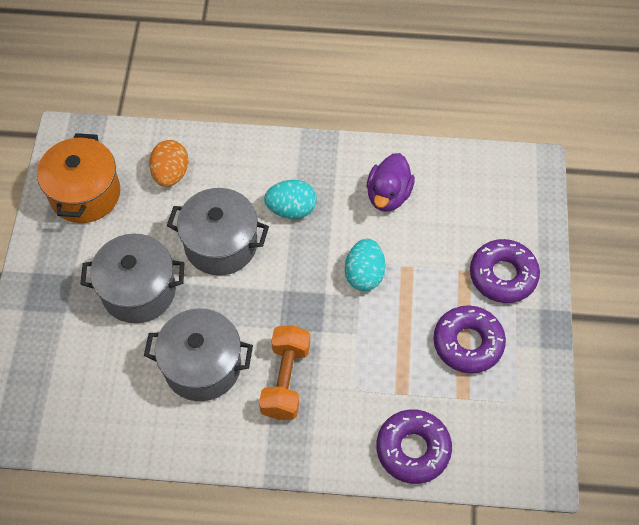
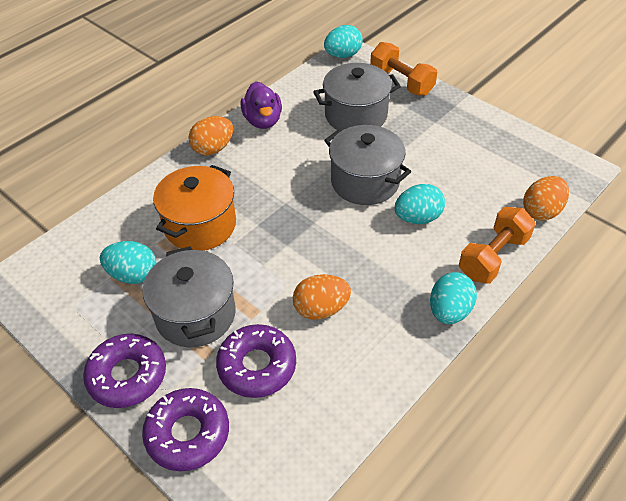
orange dumbbell: 1 -> 2
orange egg: 1 -> 3
turquoise egg: 2 -> 4

